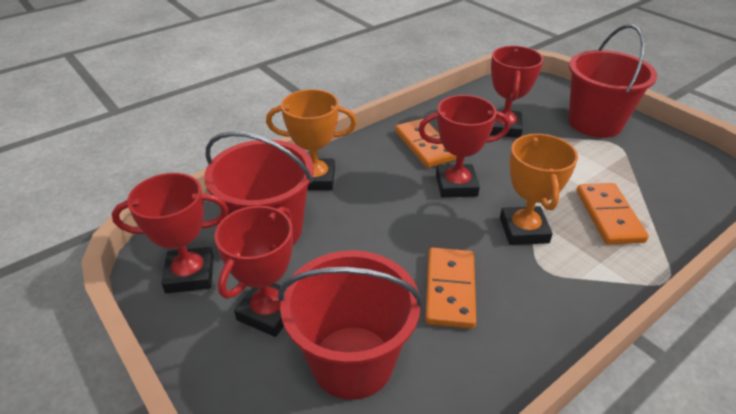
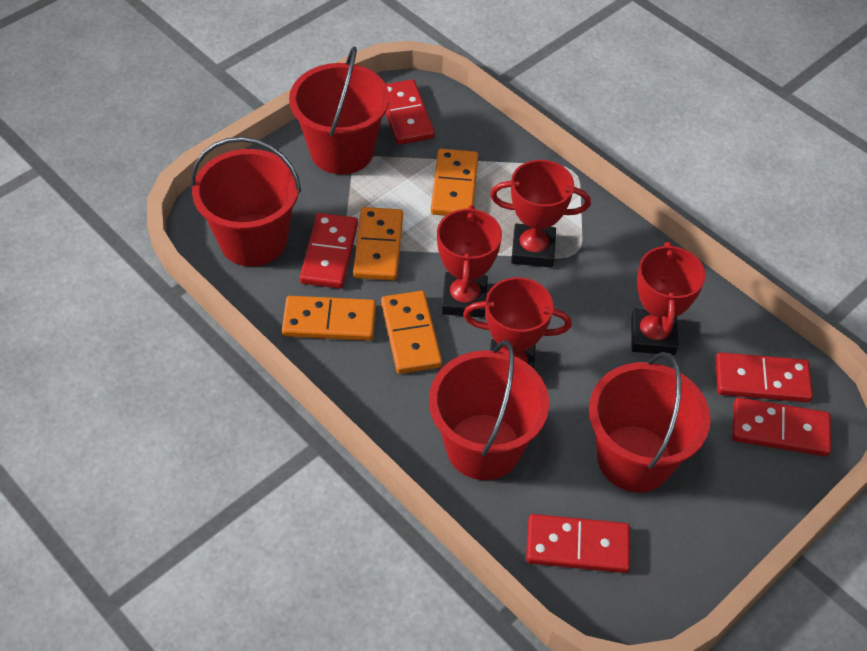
orange domino: 3 -> 4
orange trophy: 2 -> 0
red bucket: 3 -> 4
red domino: 0 -> 5

